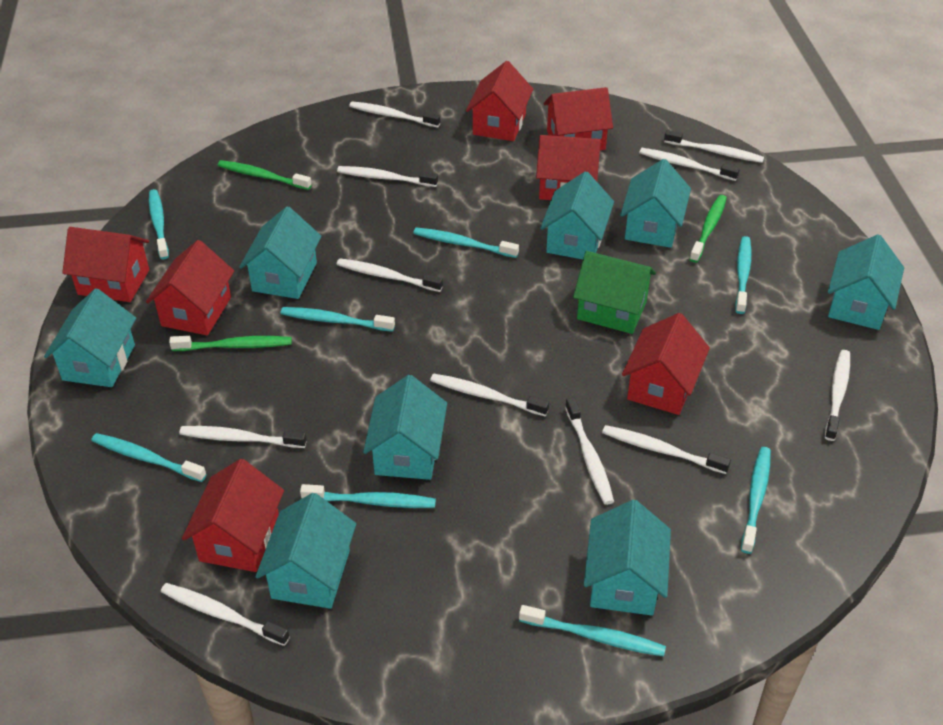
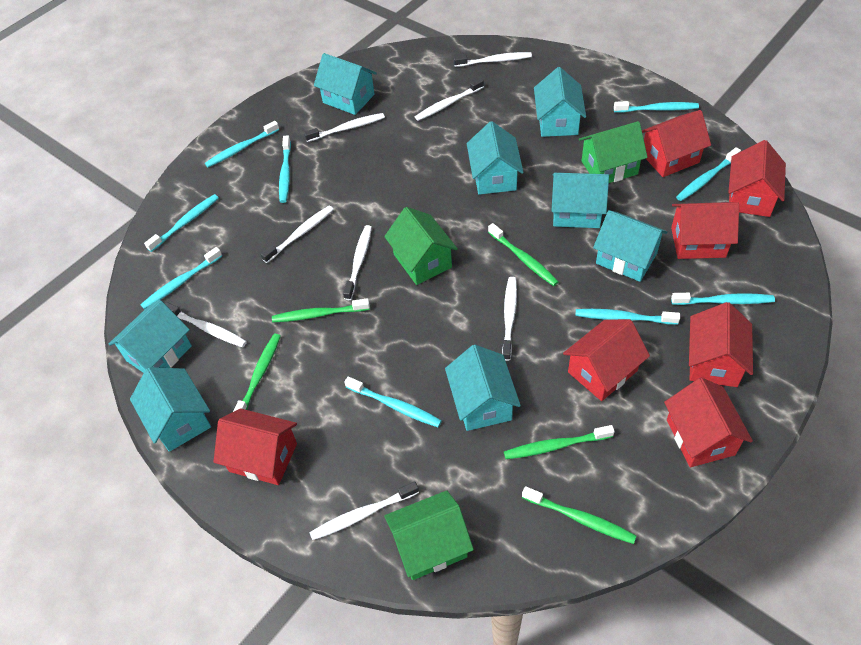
green house: 1 -> 3
green toothbrush: 3 -> 5
turquoise toothbrush: 8 -> 9
white toothbrush: 11 -> 8

